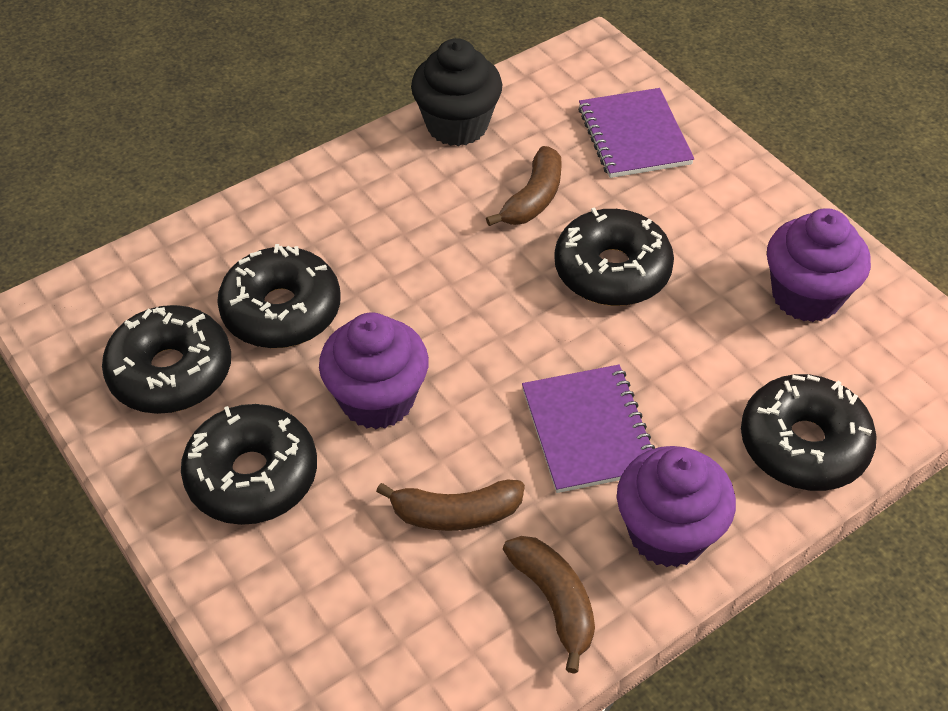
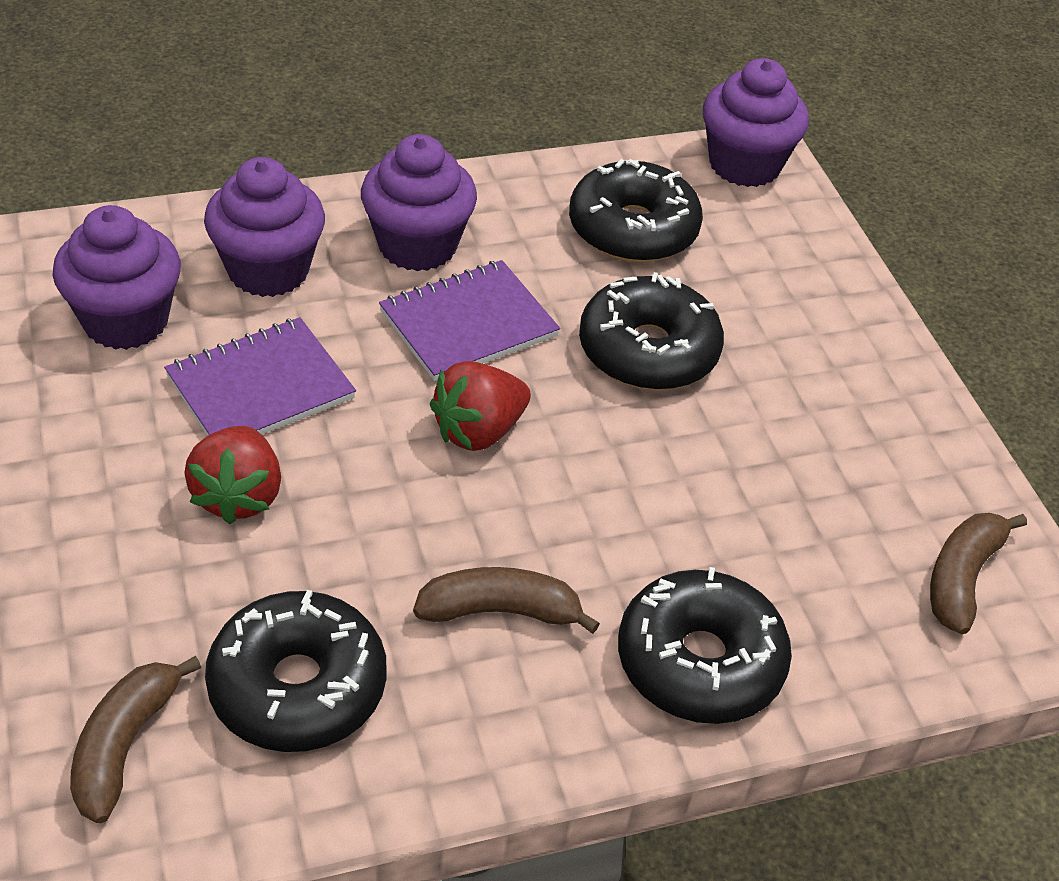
black cupcake: 1 -> 0
black donut: 5 -> 4
purple cupcake: 3 -> 4
red strawberry: 0 -> 2

